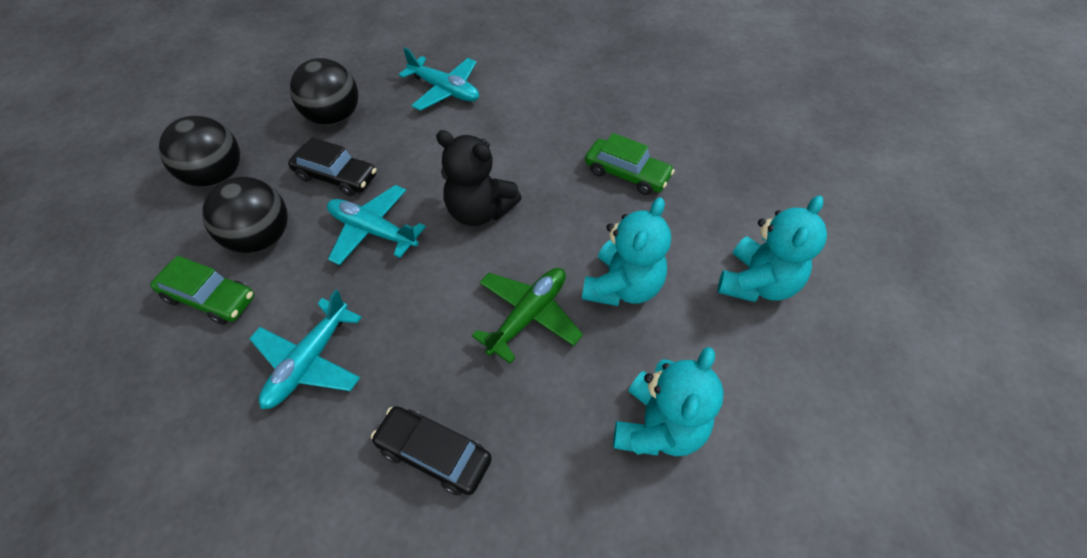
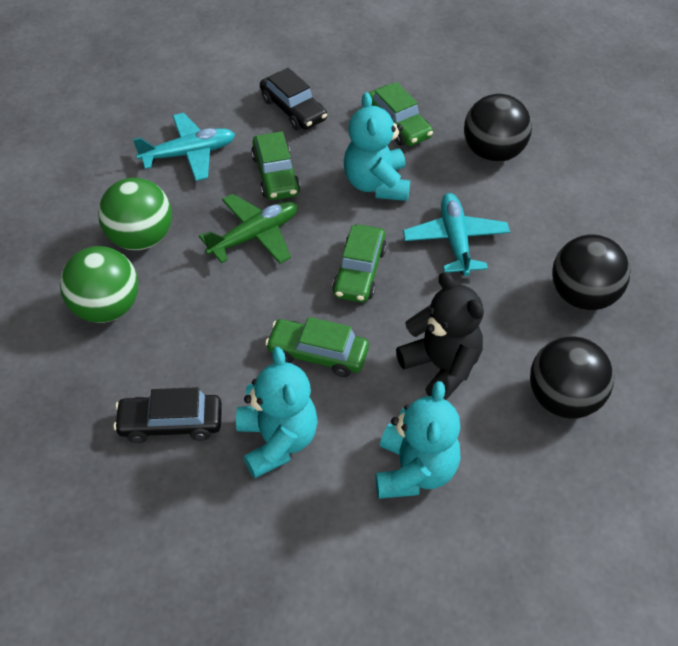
green ball: 0 -> 2
green car: 2 -> 4
turquoise plane: 3 -> 2

